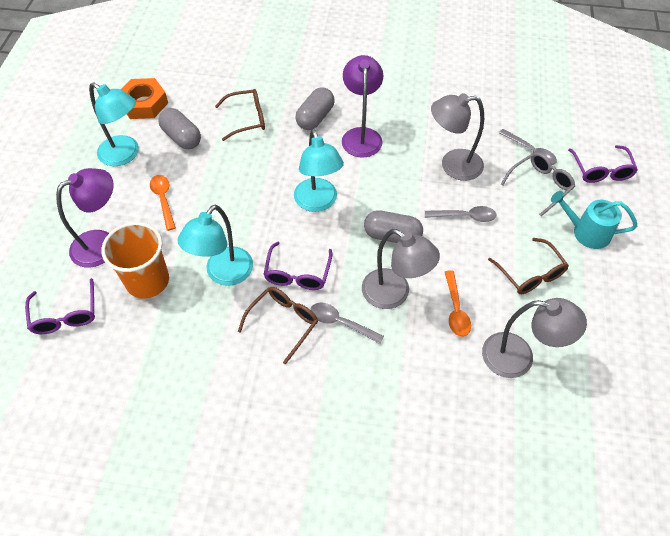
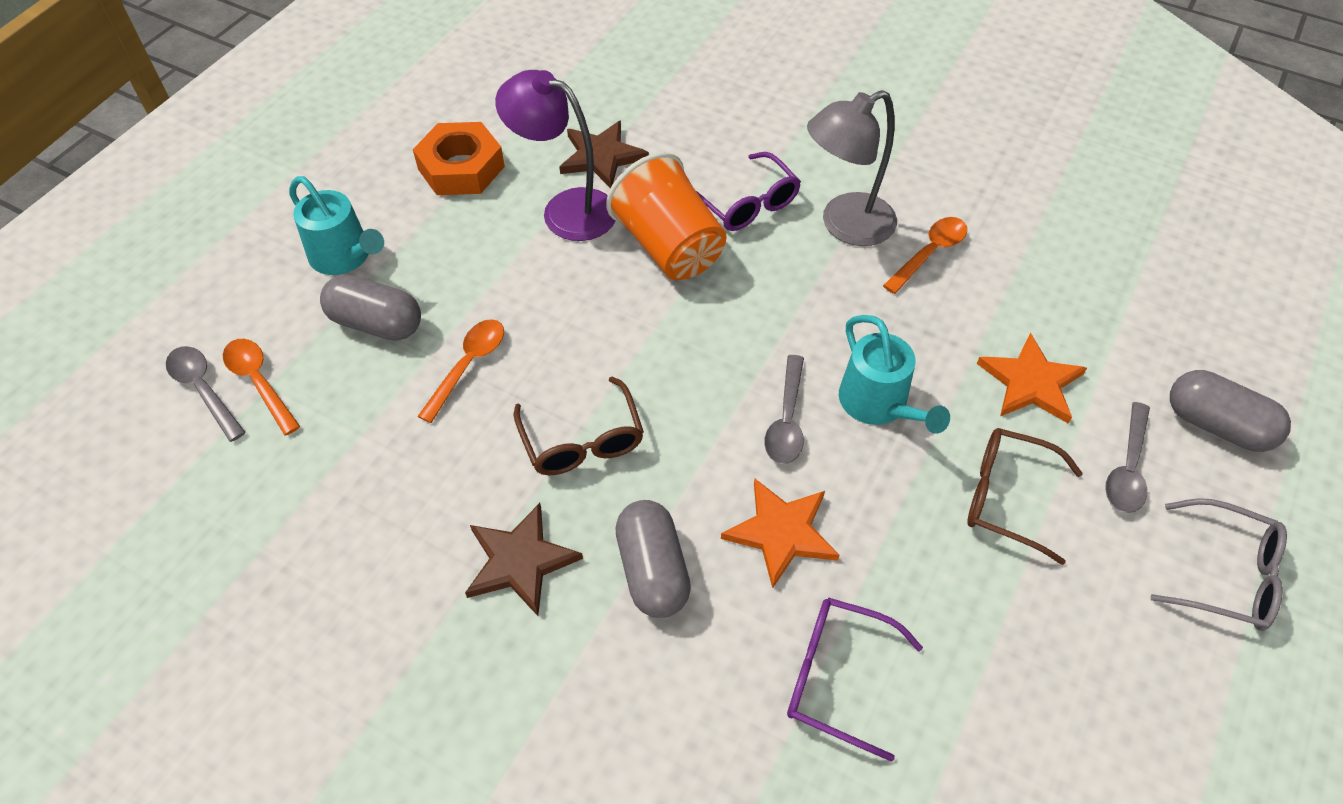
brown glasses: 3 -> 2
brown star: 0 -> 2
grey lamp: 3 -> 1
orange spoon: 2 -> 3
orange star: 0 -> 2
purple glasses: 3 -> 2
purple lamp: 2 -> 1
turquoise lamp: 3 -> 0
turquoise watering can: 1 -> 2

